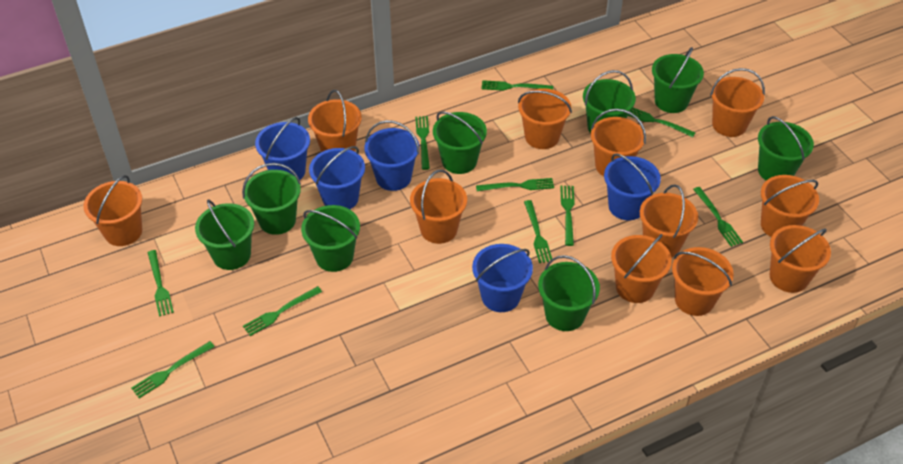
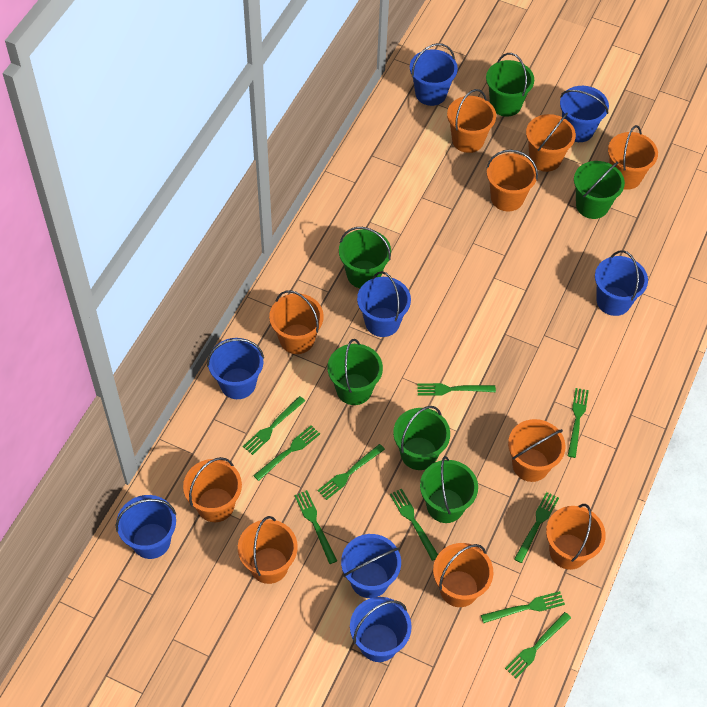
blue bucket: 5 -> 8
green bucket: 8 -> 6
orange bucket: 11 -> 10

